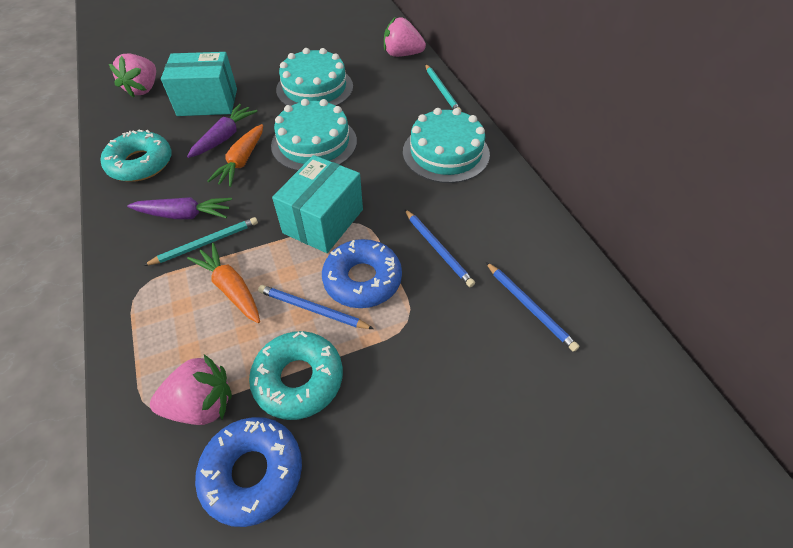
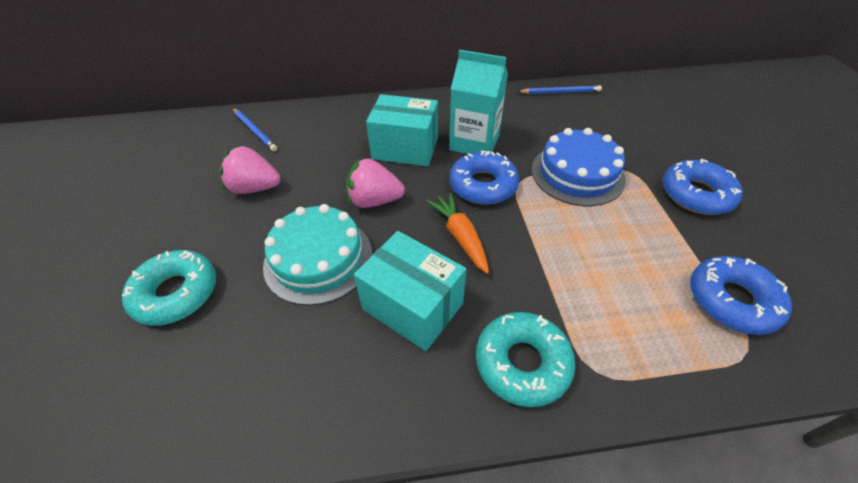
blue cake: 0 -> 1
blue donut: 2 -> 3
blue pencil: 3 -> 2
orange carrot: 2 -> 1
pink strawberry: 3 -> 2
purple carrot: 2 -> 0
turquoise cake: 3 -> 1
turquoise carton: 0 -> 1
turquoise pencil: 2 -> 0

